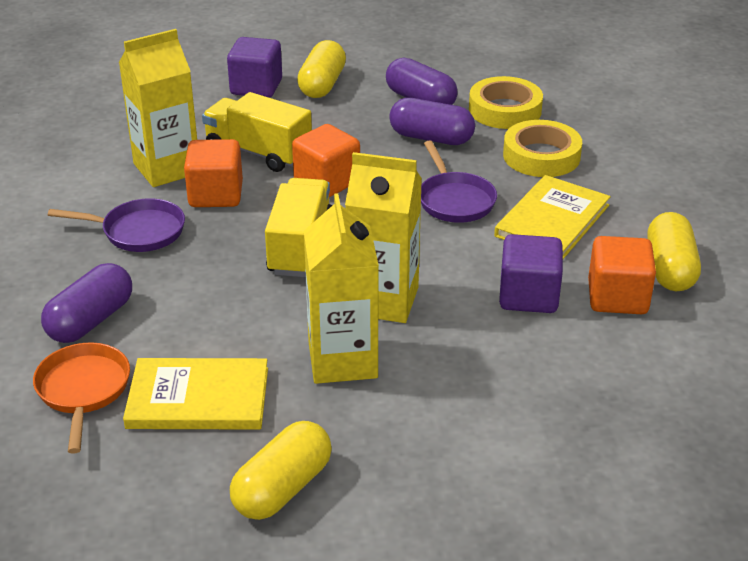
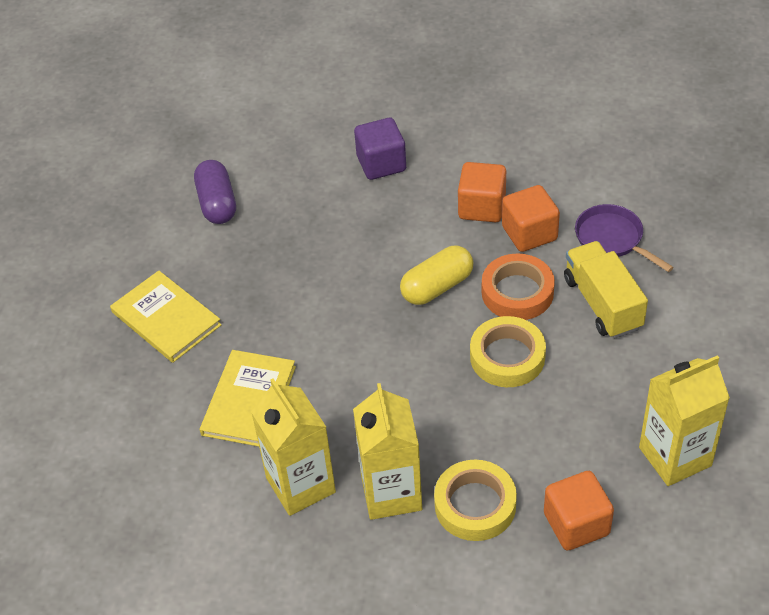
orange pan: 1 -> 0
orange tape: 0 -> 1
purple capsule: 3 -> 1
purple cube: 2 -> 1
purple pan: 2 -> 1
yellow capsule: 3 -> 1
yellow truck: 2 -> 1

